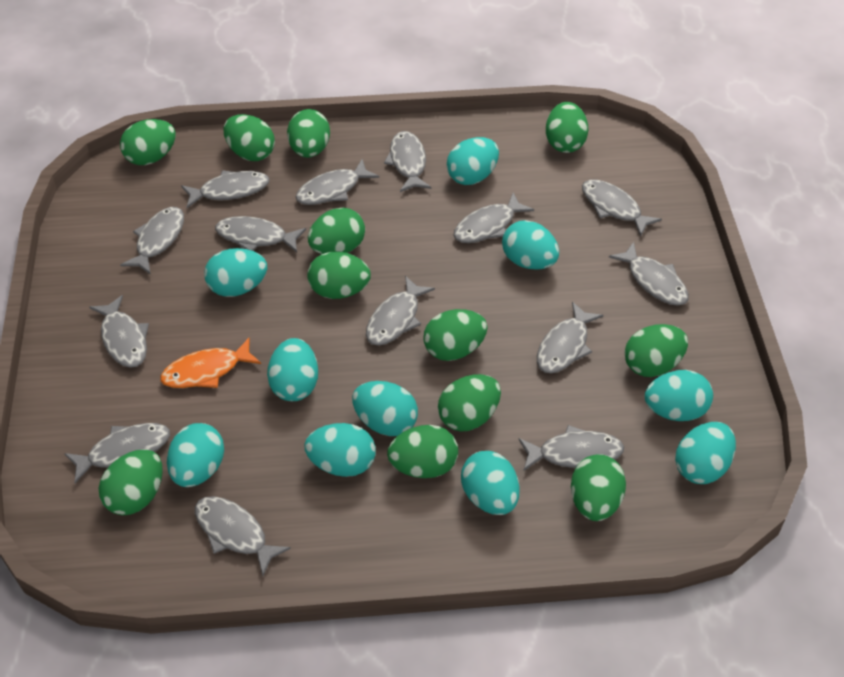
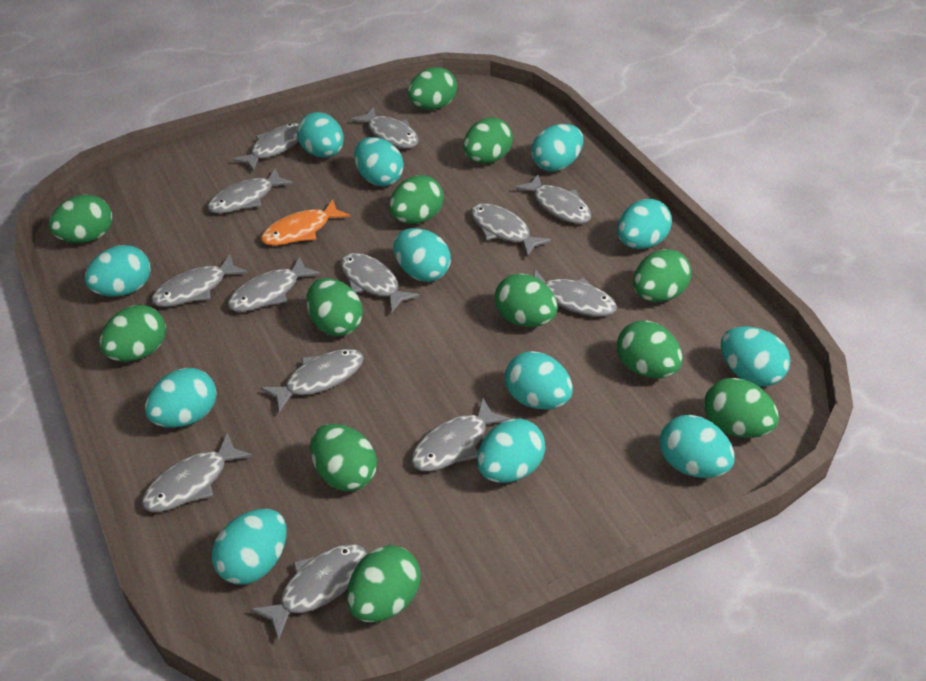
grey fish: 14 -> 13
turquoise egg: 10 -> 12

